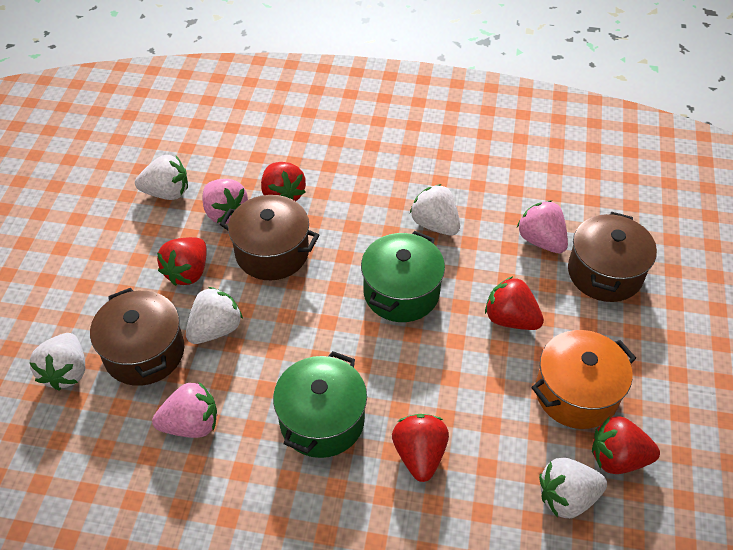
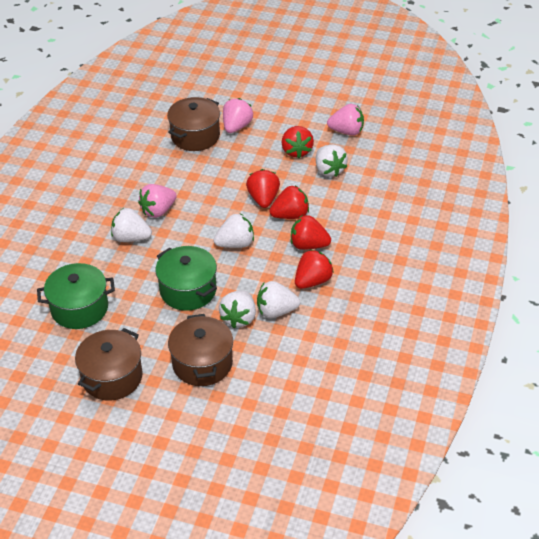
orange pot: 1 -> 0

